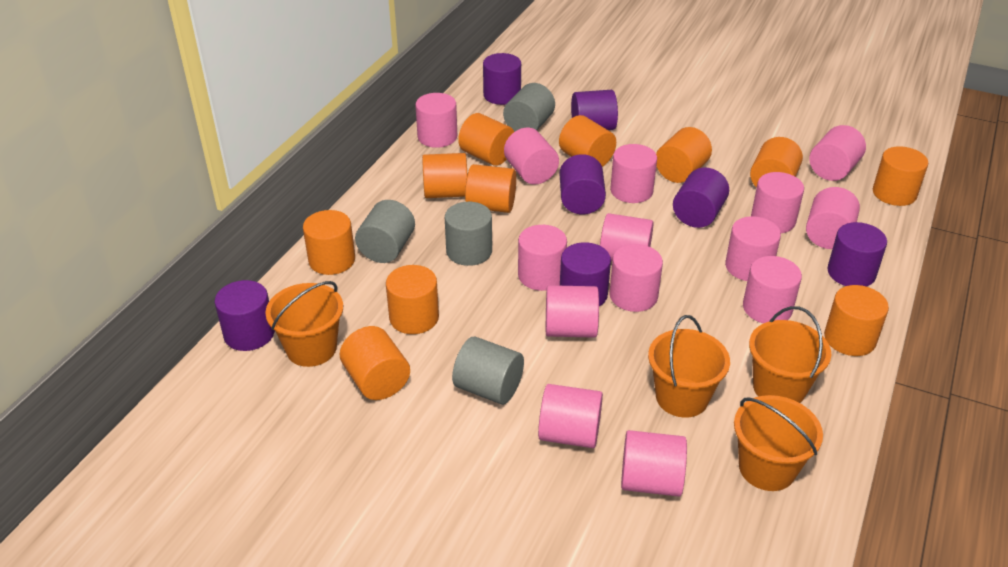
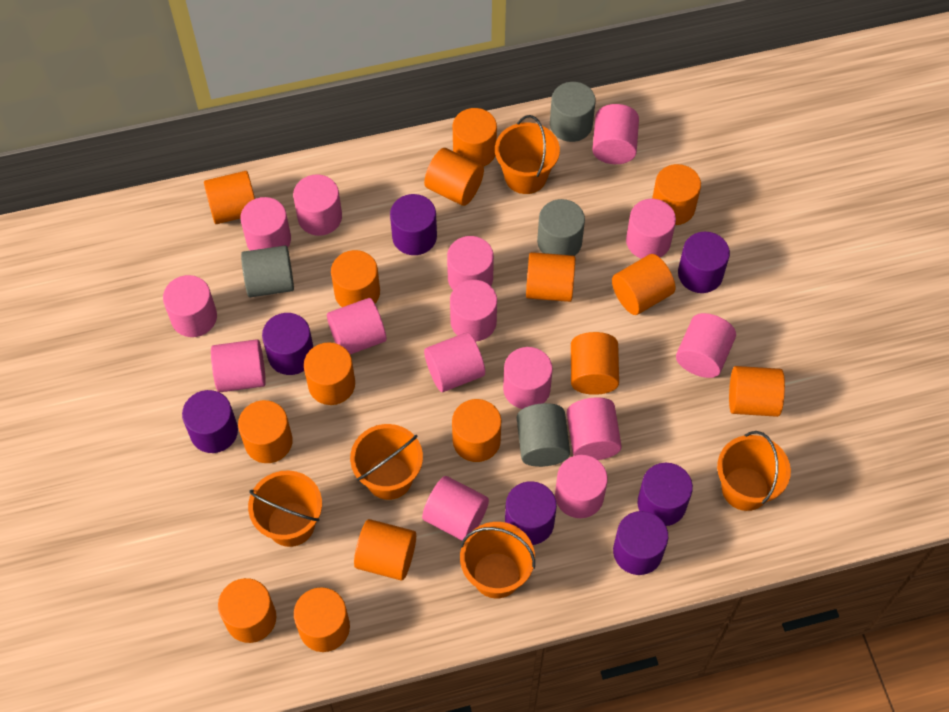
orange bucket: 4 -> 5
orange cylinder: 11 -> 15
pink cylinder: 14 -> 15

